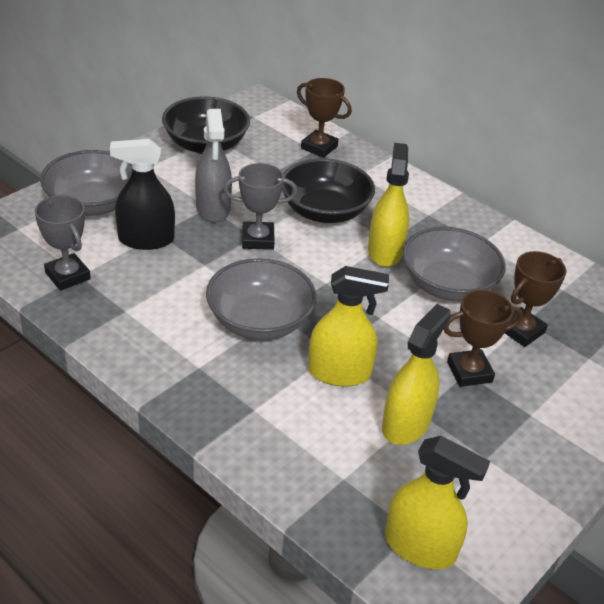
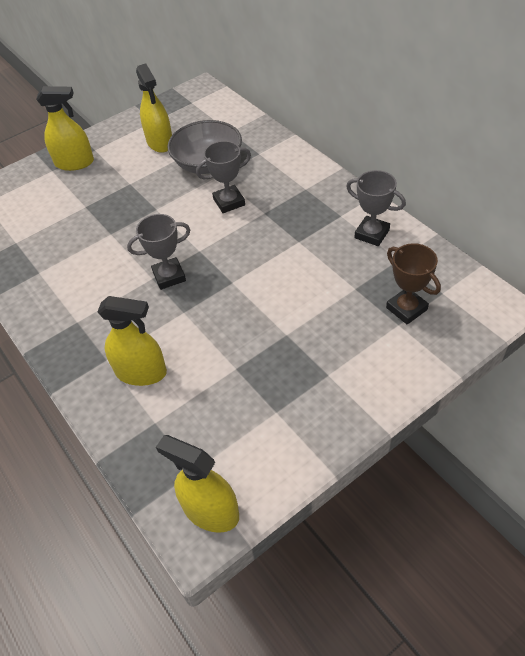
black bowl: 2 -> 0
black spray bottle: 1 -> 0
brown trophy: 3 -> 1
grey bowl: 3 -> 1
grey spray bottle: 1 -> 0
grey trophy: 2 -> 3

